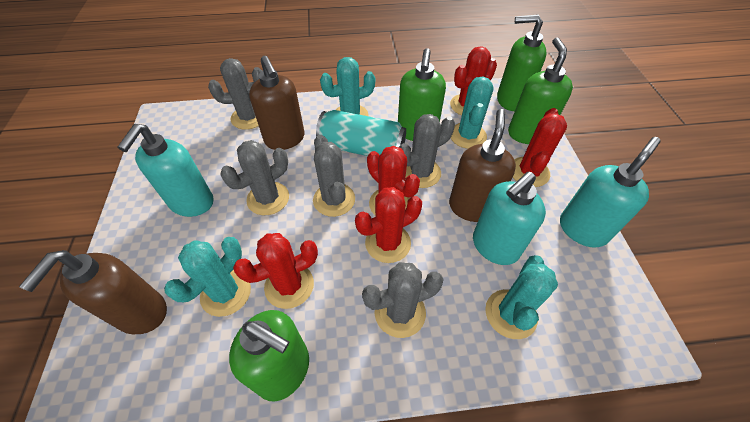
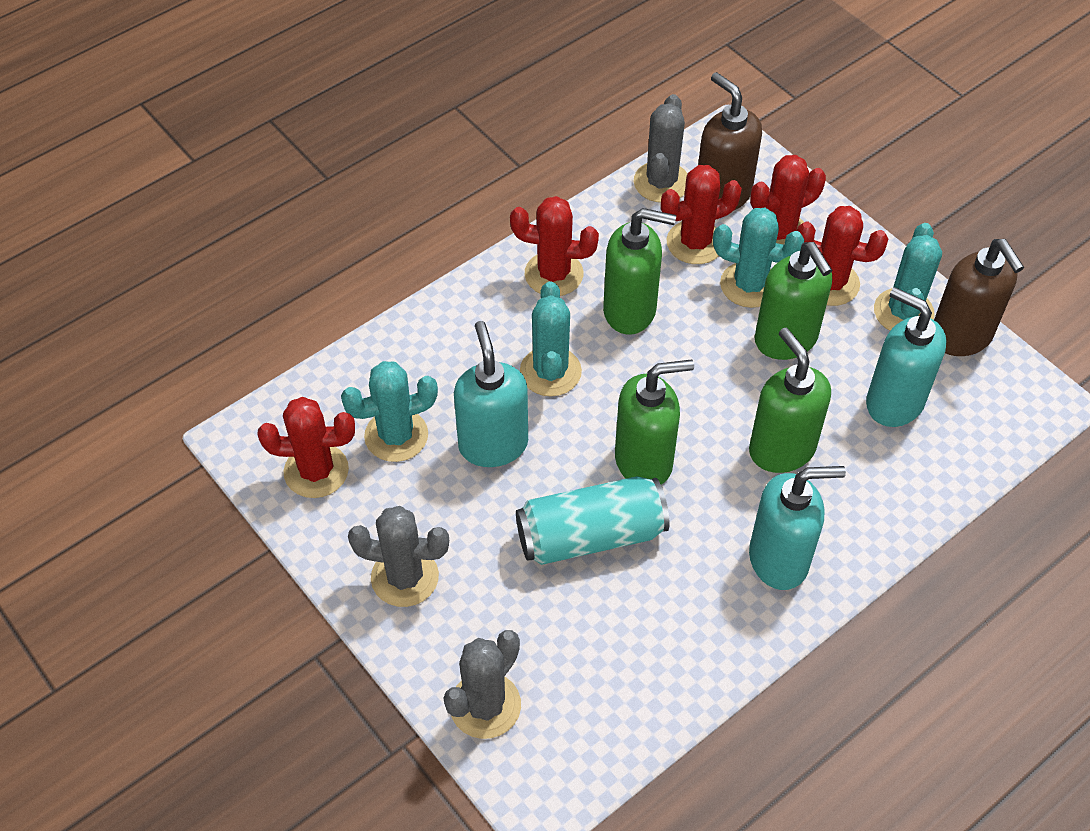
brown soap dispenser: 3 -> 2
grey cactus: 5 -> 3

